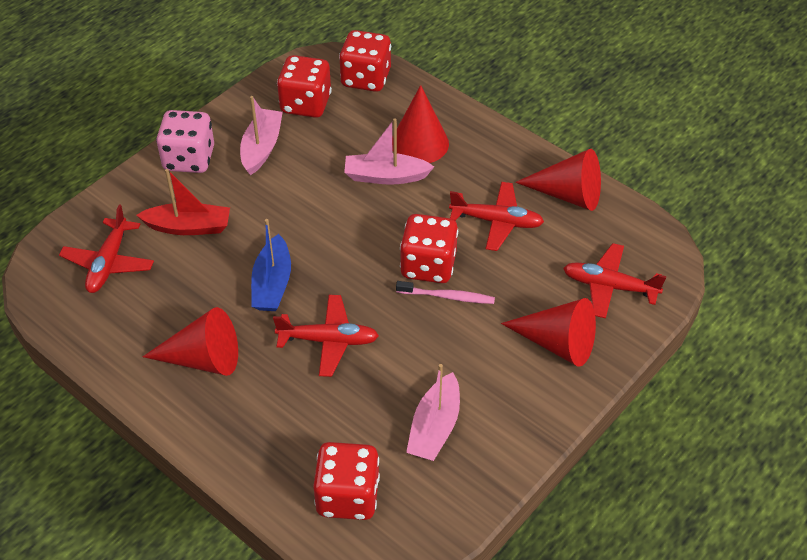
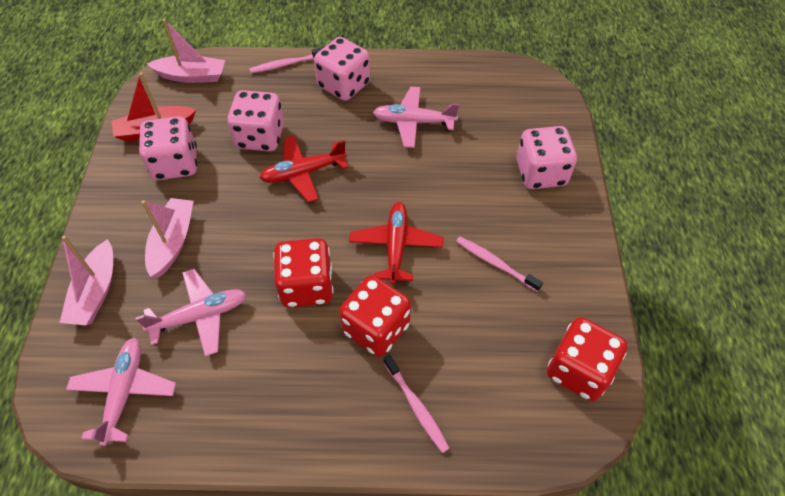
blue boat: 1 -> 0
pink dice: 1 -> 4
pink plane: 0 -> 3
pink toothbrush: 1 -> 3
red cone: 4 -> 0
red dice: 4 -> 3
red plane: 4 -> 2

